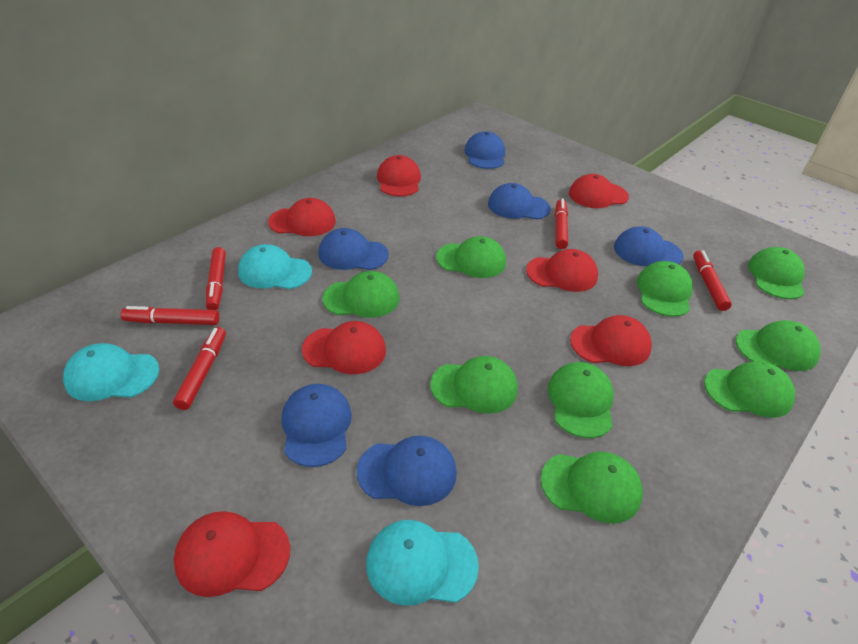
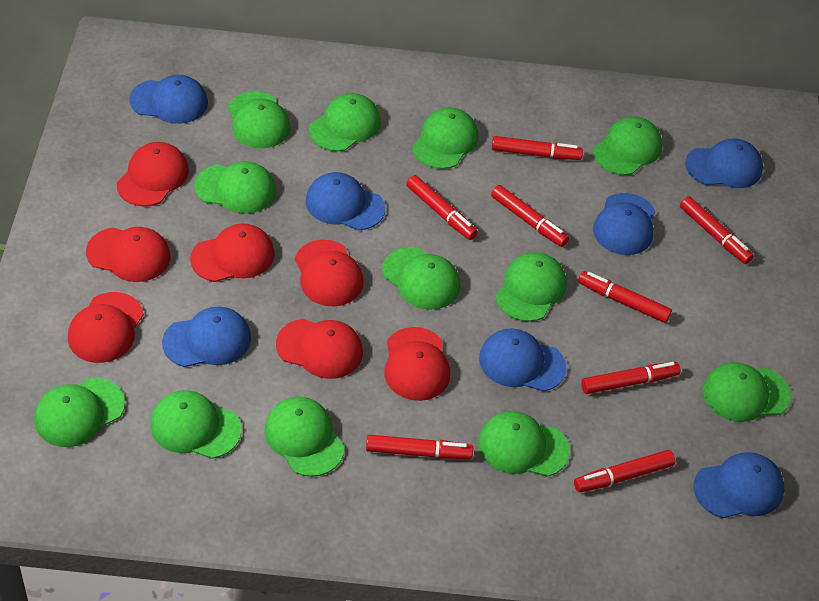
blue cap: 6 -> 7
green cap: 9 -> 12
red marker: 5 -> 8
turquoise cap: 3 -> 0

